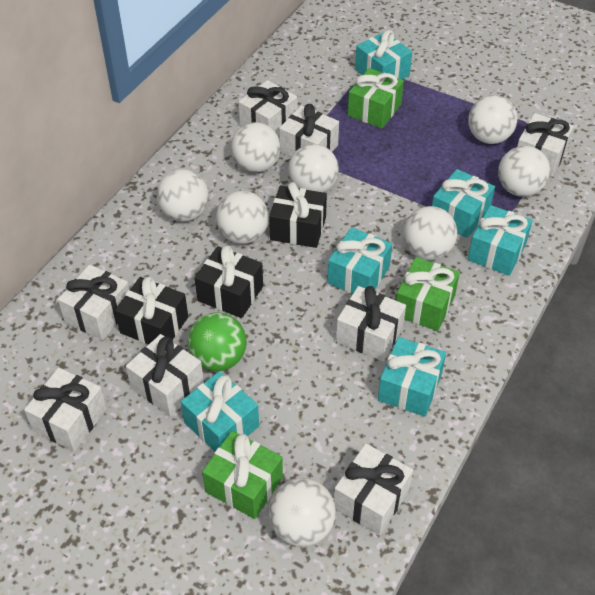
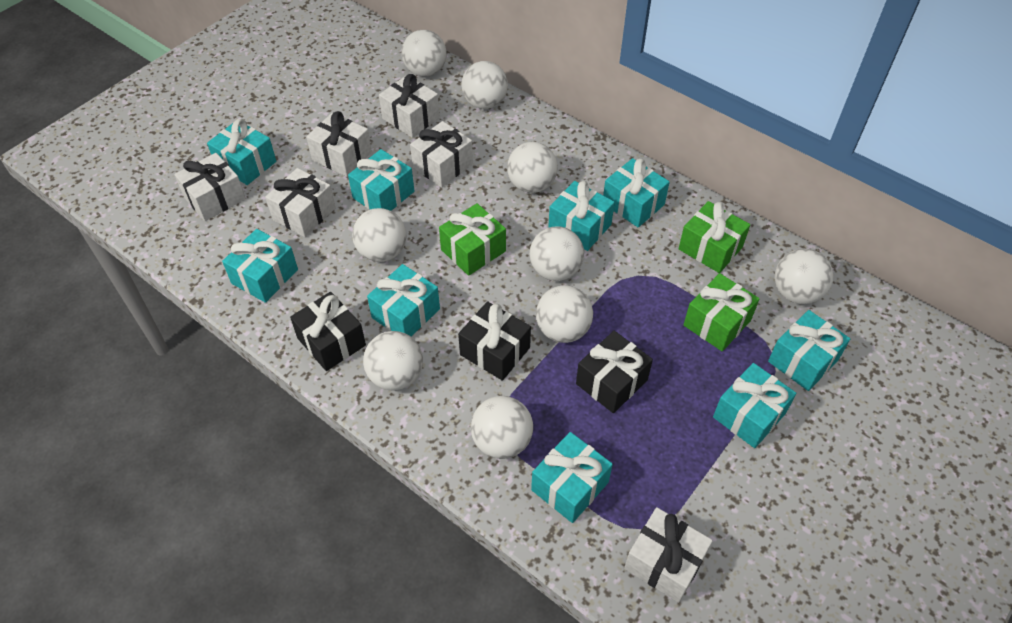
green ball: 1 -> 0
turquoise gift: 6 -> 9
white ball: 8 -> 9
white gift: 8 -> 6

